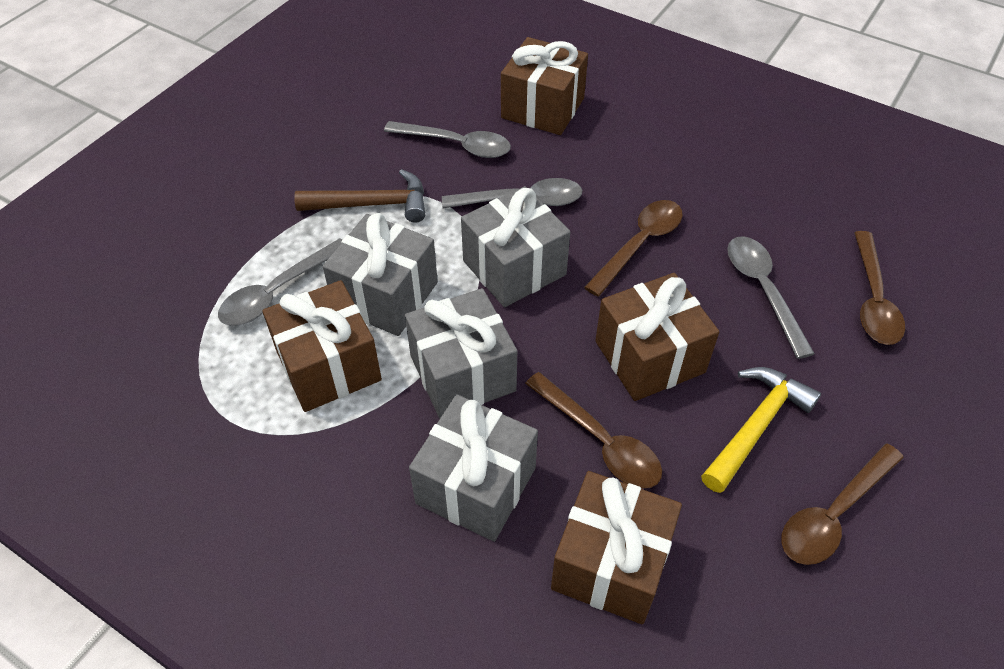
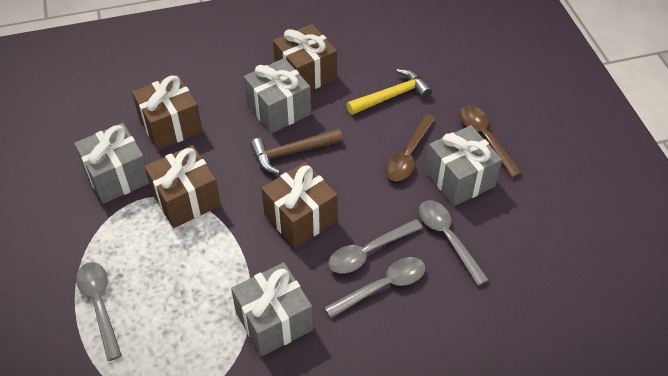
brown spoon: 4 -> 2

